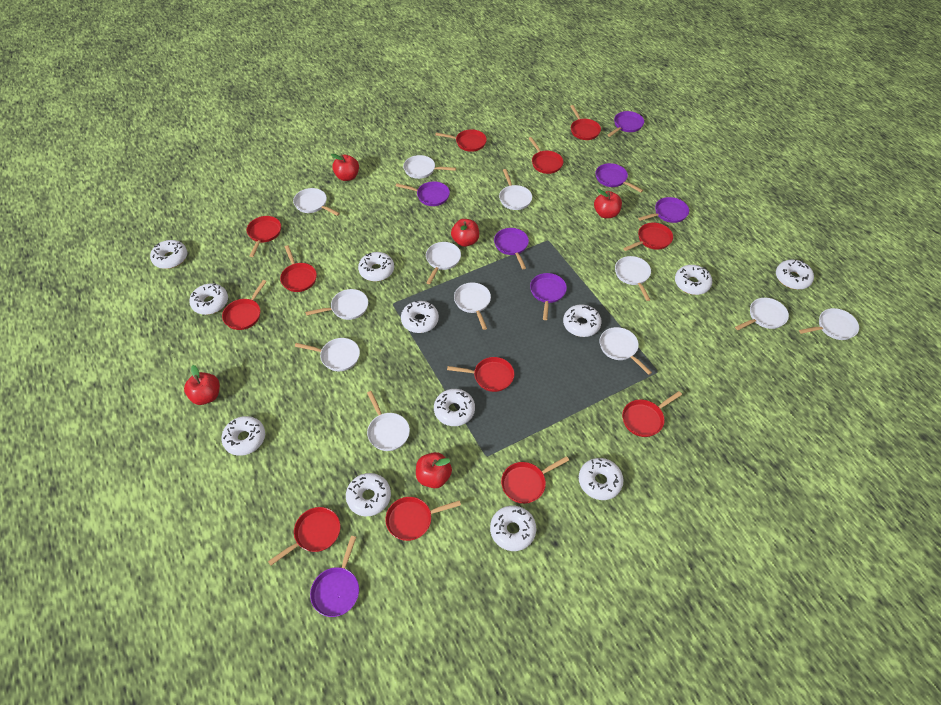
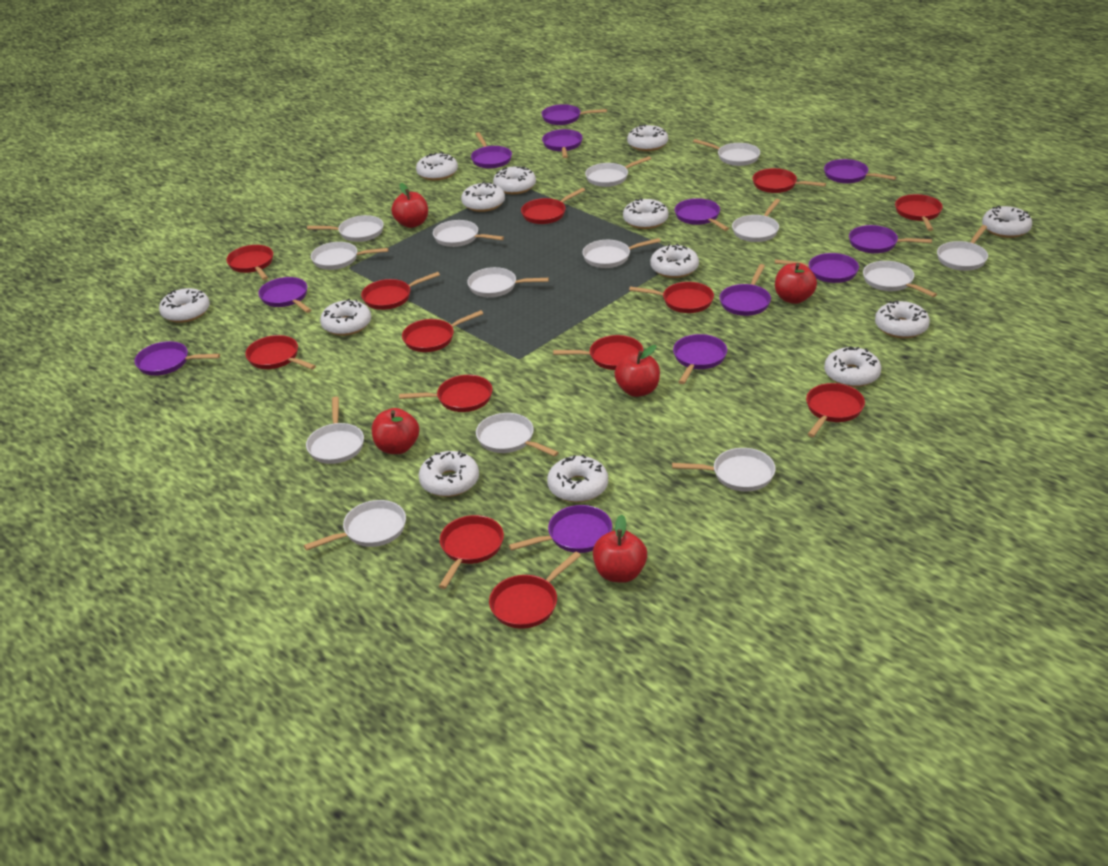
purple pan: 7 -> 12
red pan: 12 -> 13
white donut: 12 -> 13
white pan: 12 -> 14

